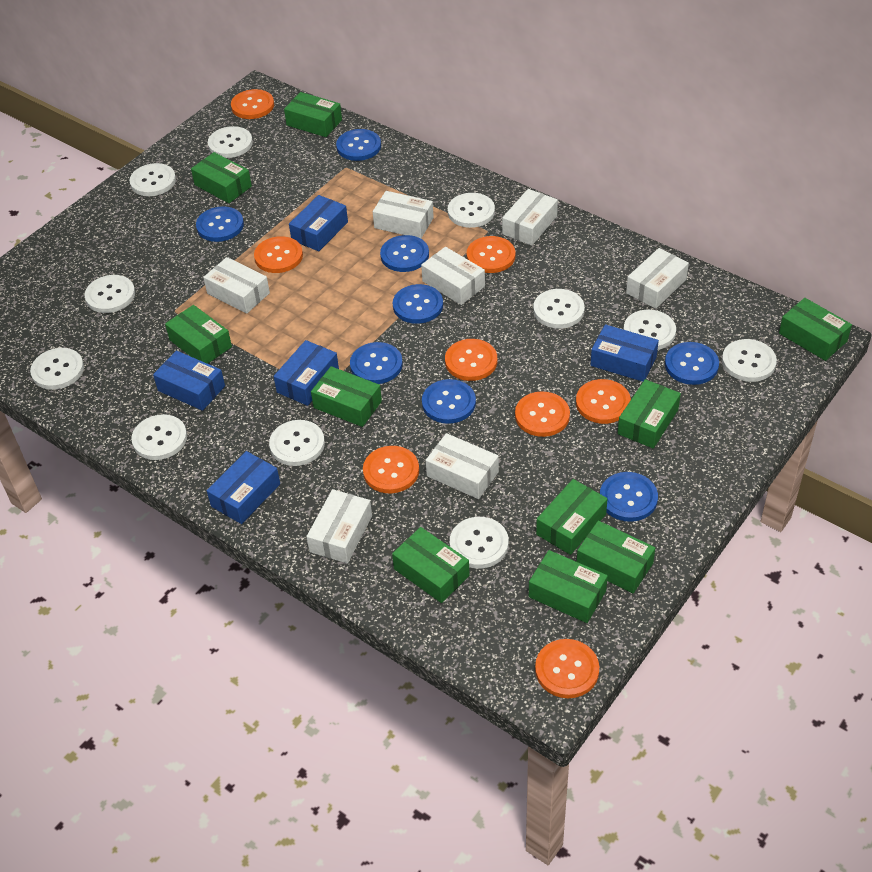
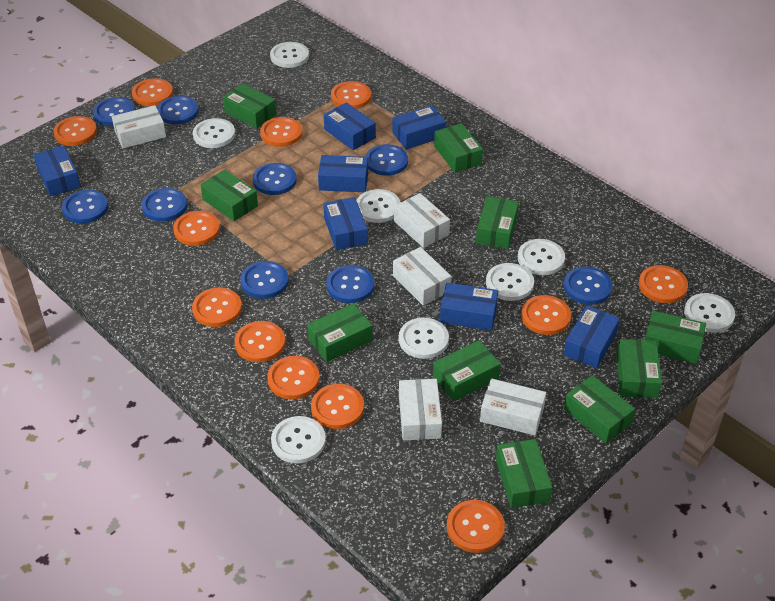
blue box: 5 -> 7
blue button: 8 -> 9
orange button: 8 -> 12
white box: 7 -> 5
white button: 11 -> 8

